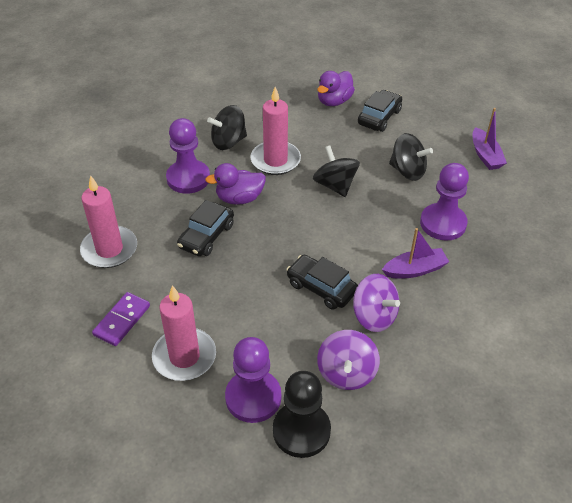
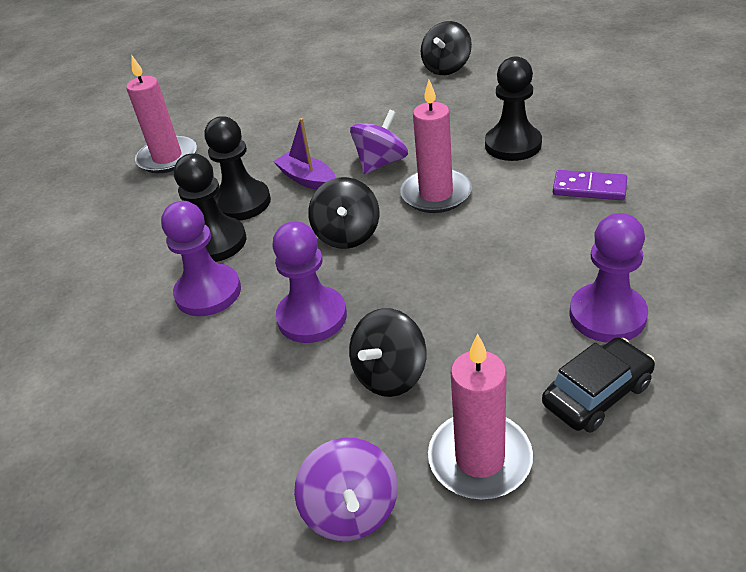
black car: 3 -> 1
black pawn: 1 -> 3
purple boat: 2 -> 1
purple duck: 2 -> 0

